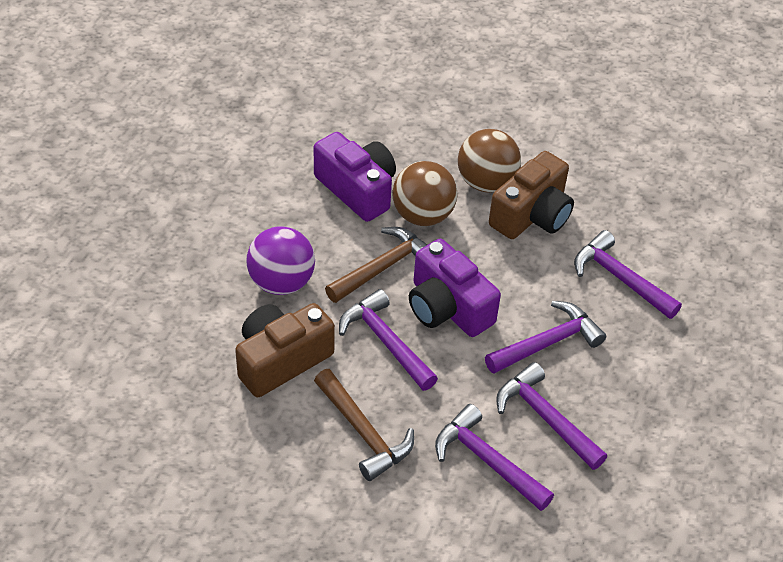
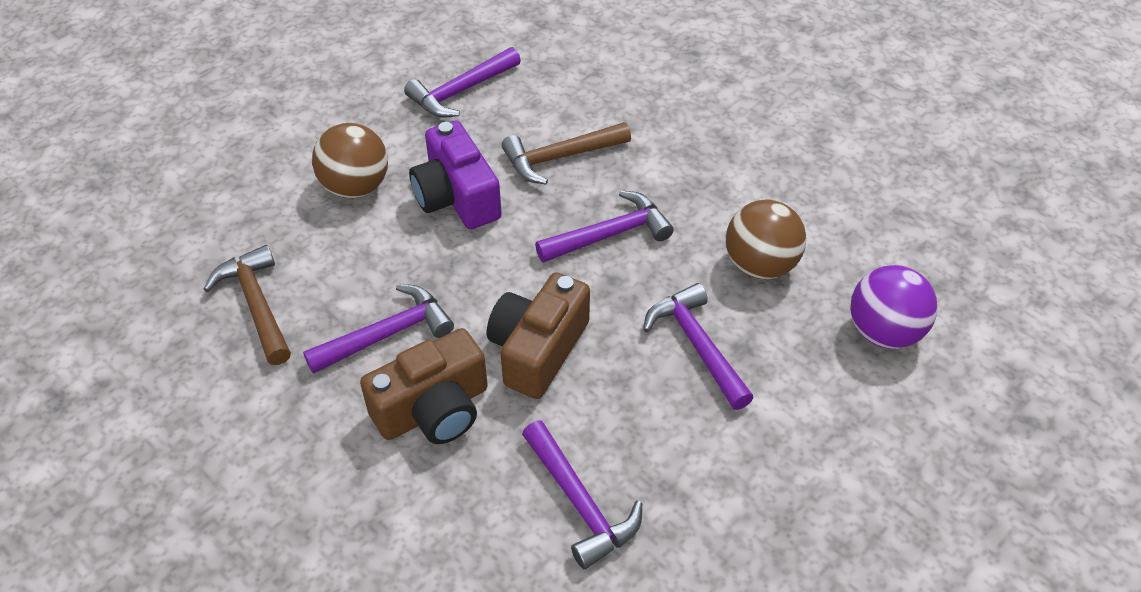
purple camera: 2 -> 1

